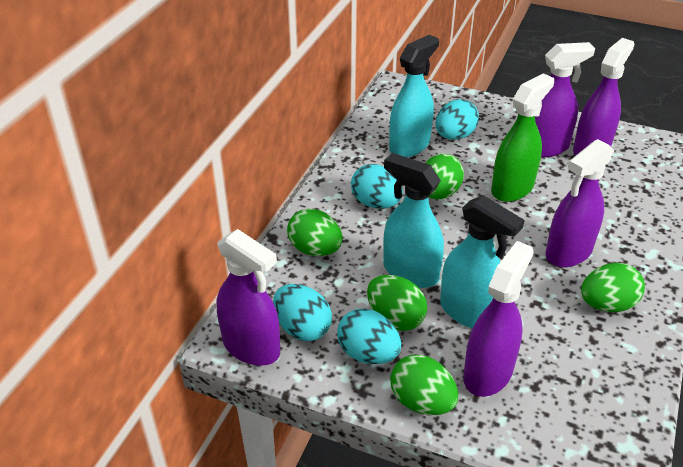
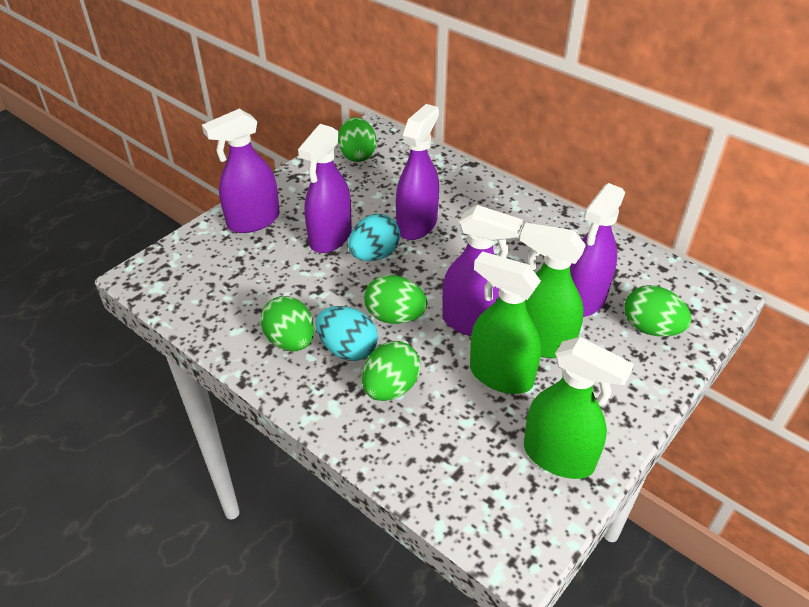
green spray bottle: 1 -> 3
turquoise egg: 4 -> 2
turquoise spray bottle: 3 -> 0

